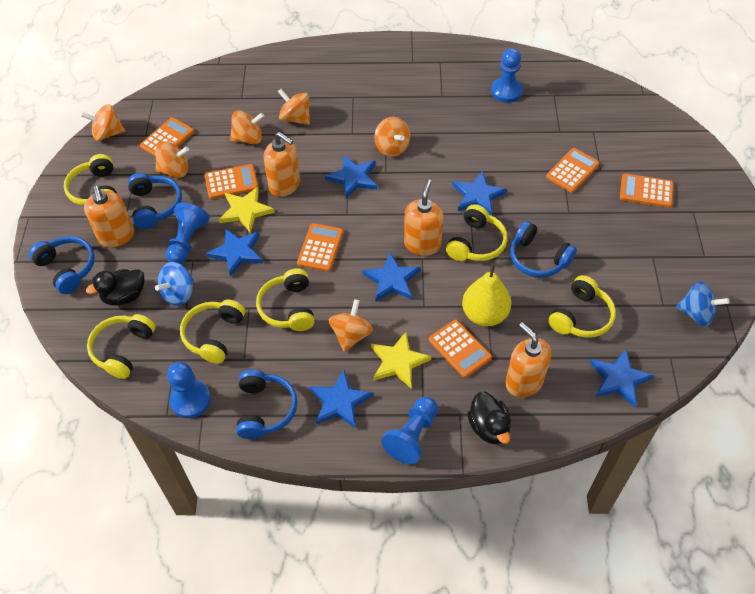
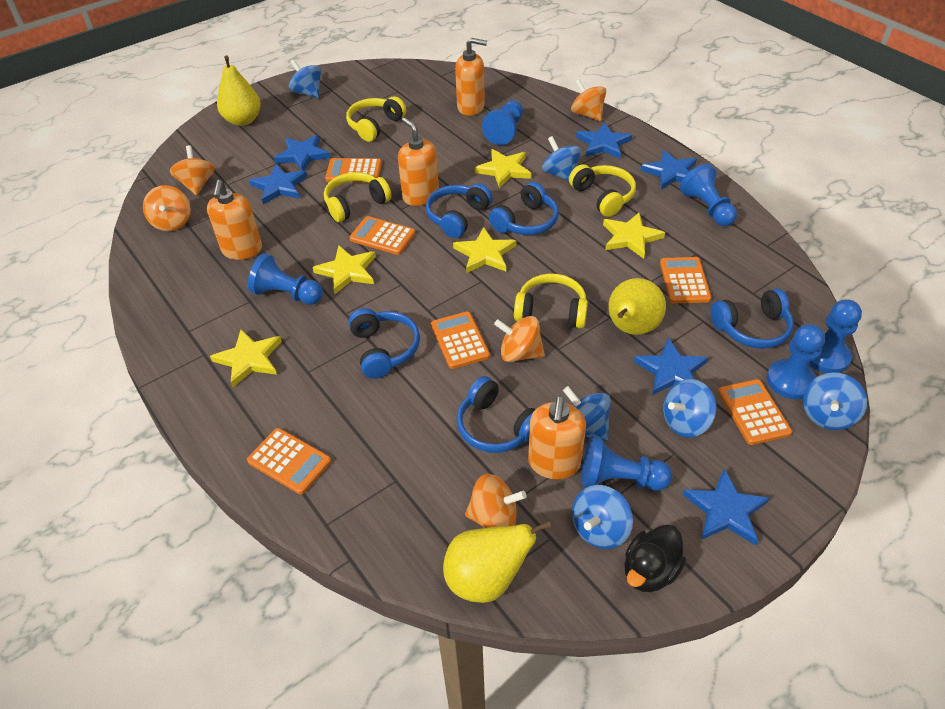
black duck: 2 -> 1
blue headphones: 4 -> 5
blue pawn: 4 -> 6
blue spinning top: 2 -> 6
orange spinning top: 6 -> 5
yellow headphones: 6 -> 4
yellow pear: 1 -> 3
yellow star: 2 -> 5

